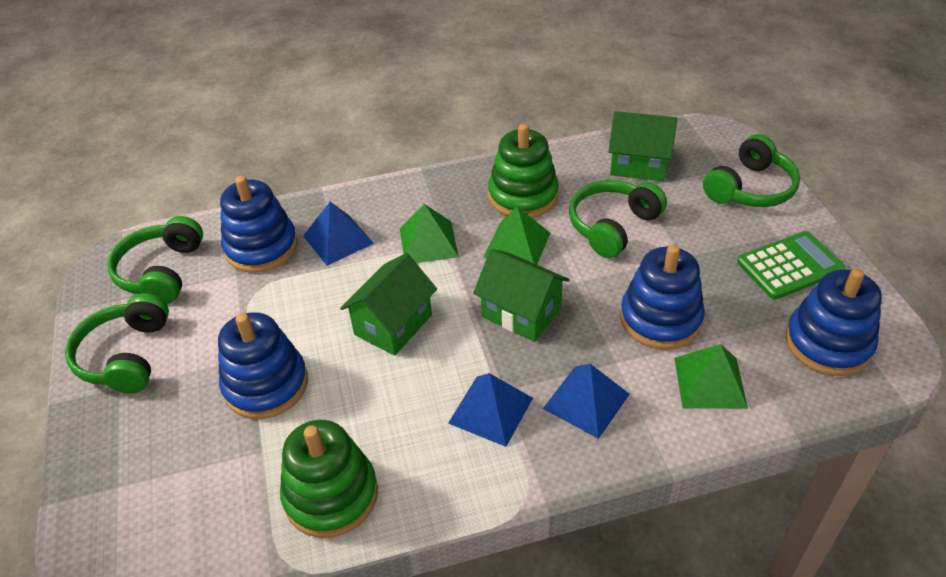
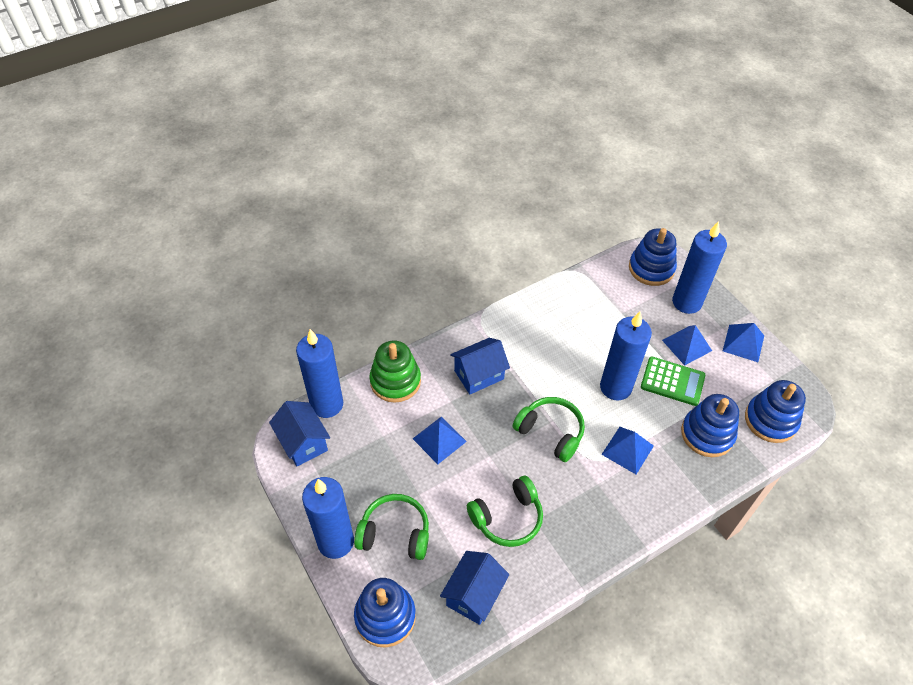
blue candle: 0 -> 4
blue house: 0 -> 3
blue pyramid: 3 -> 4
green headphones: 4 -> 3
green house: 3 -> 0
green pyramid: 3 -> 0
green stacking toy: 2 -> 1

